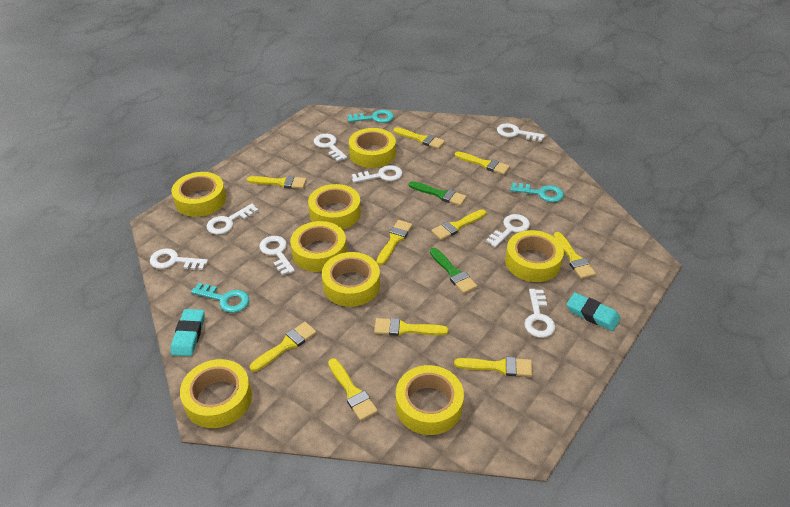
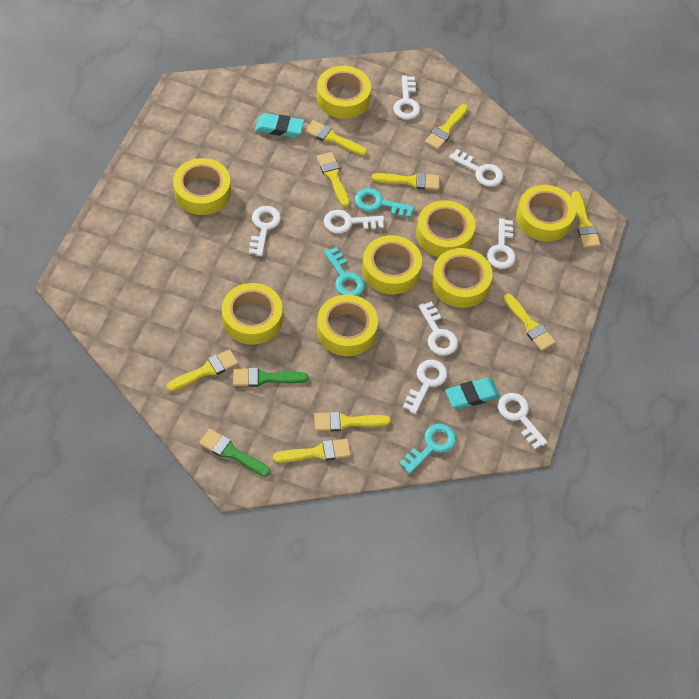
yellow brush: 10 -> 9

